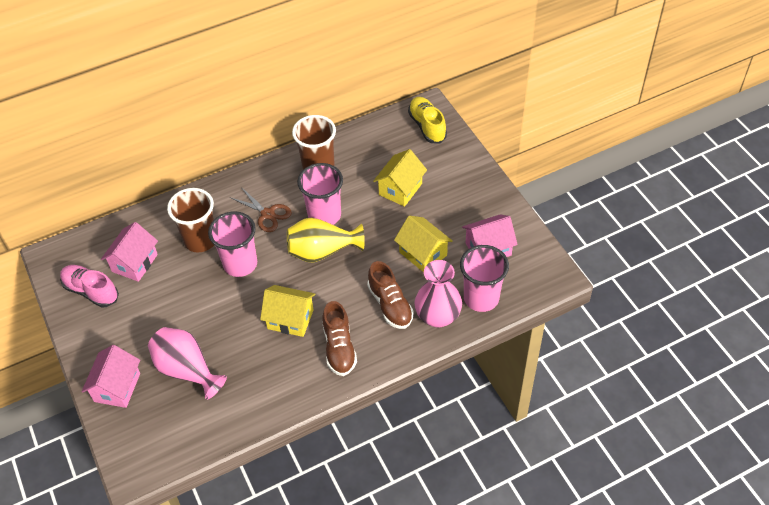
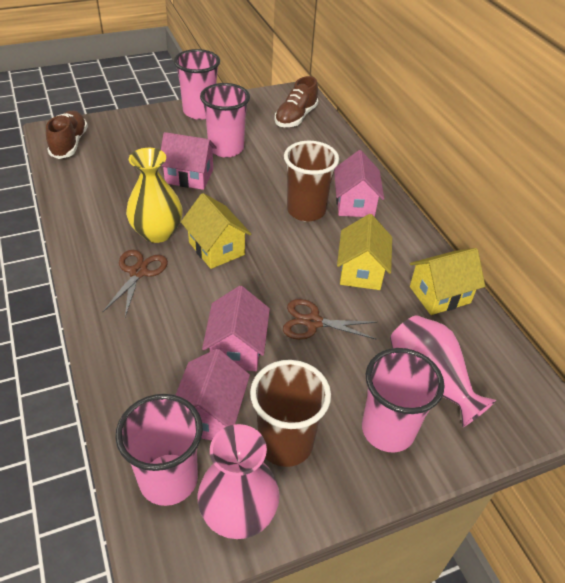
brown scissors: 1 -> 2
pink cup: 3 -> 4
pink house: 3 -> 4
pink shoe: 1 -> 0
yellow shoe: 1 -> 0

